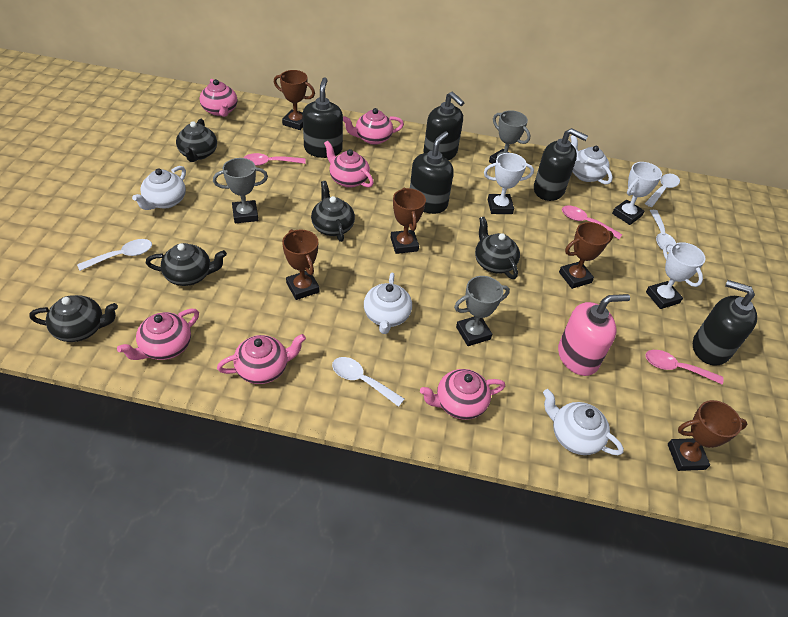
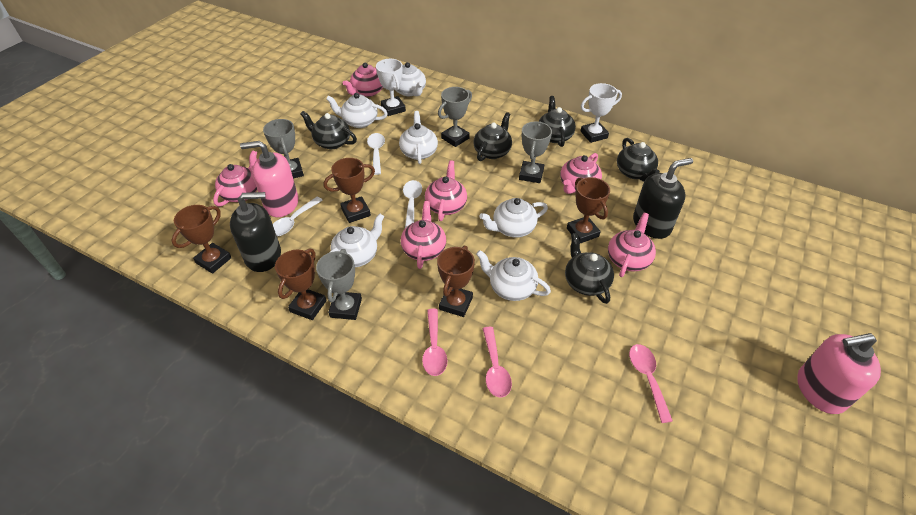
black soap dispenser: 5 -> 2
grey trophy: 3 -> 4
pink soap dispenser: 1 -> 2
white spoon: 4 -> 3
white teapot: 4 -> 6
white trophy: 3 -> 2

